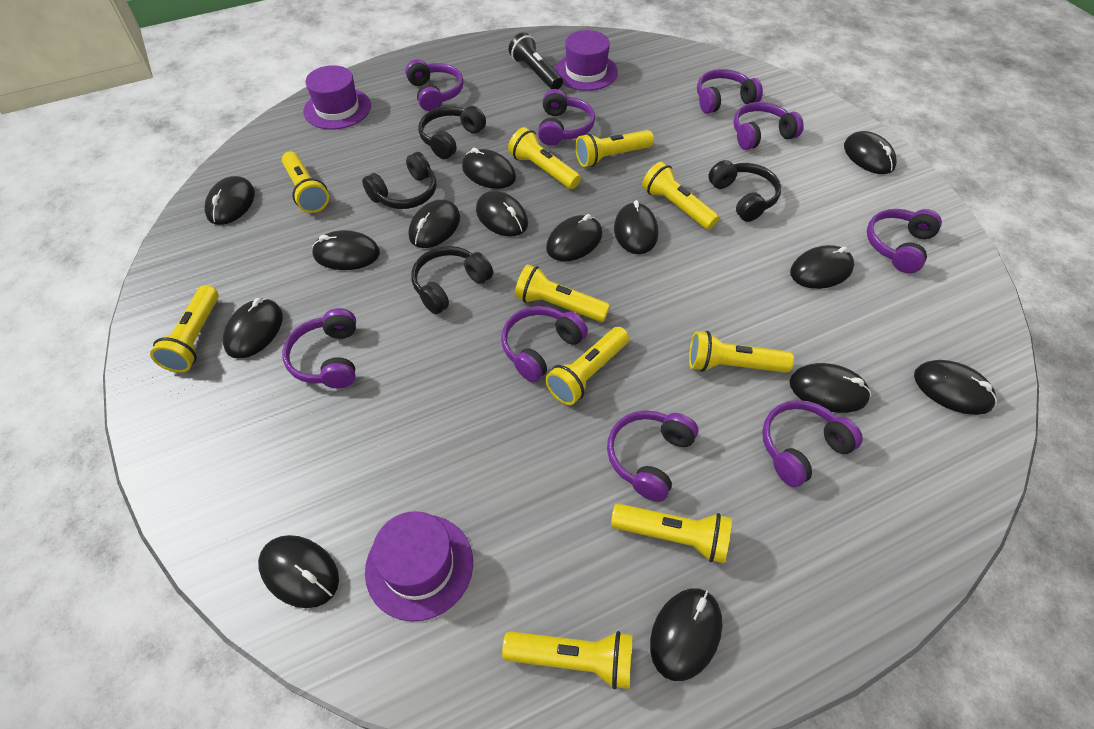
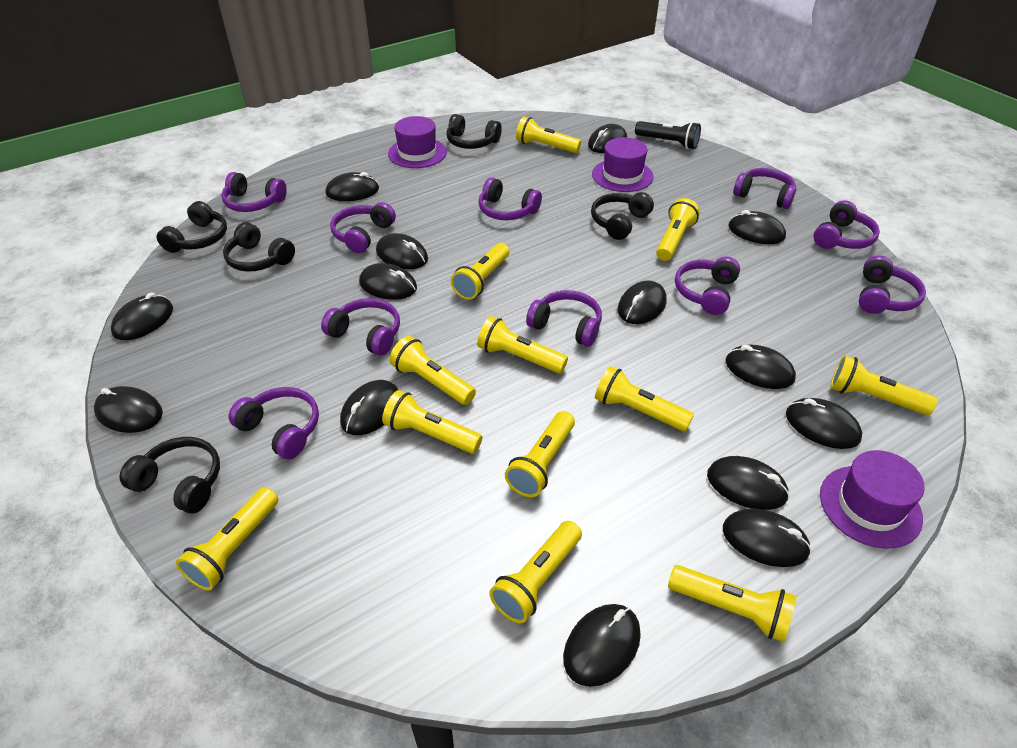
black headphones: 4 -> 5
purple headphones: 9 -> 10
yellow flashlight: 10 -> 12

